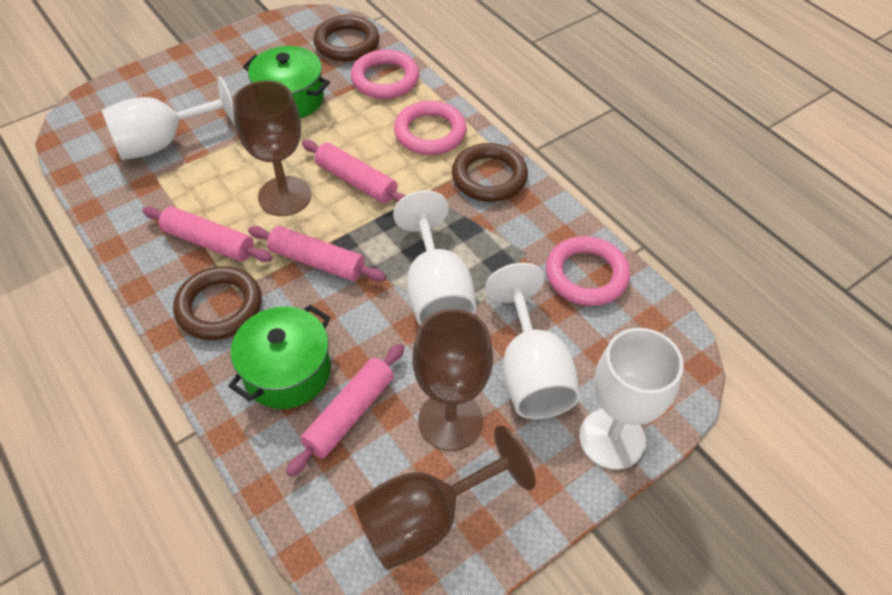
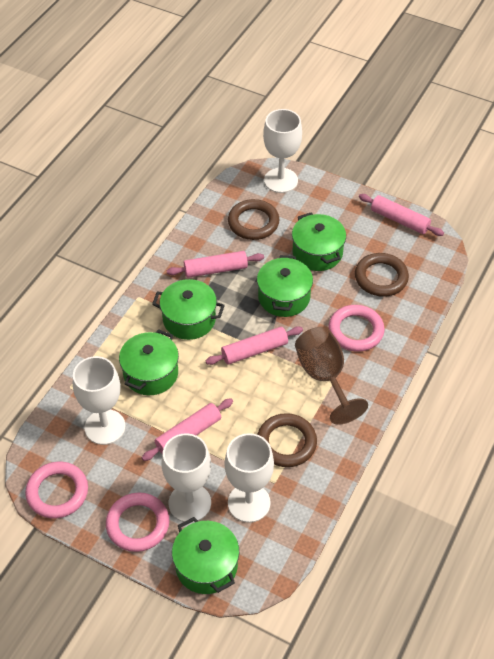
brown goblet: 3 -> 1
green pot: 2 -> 5

